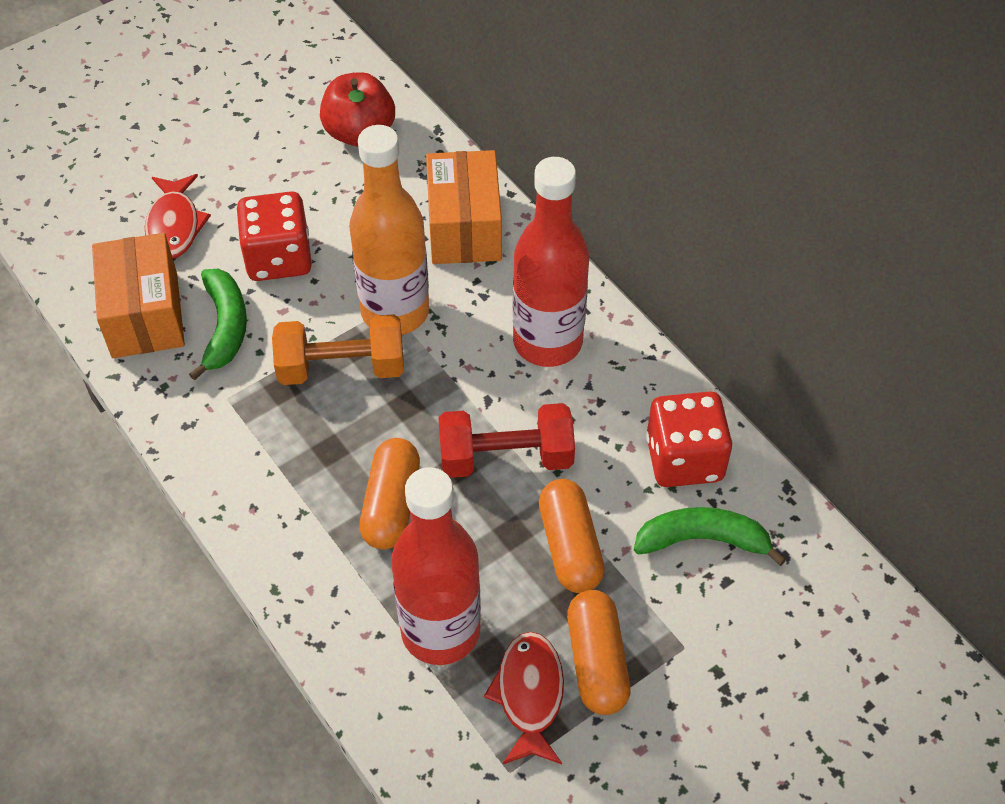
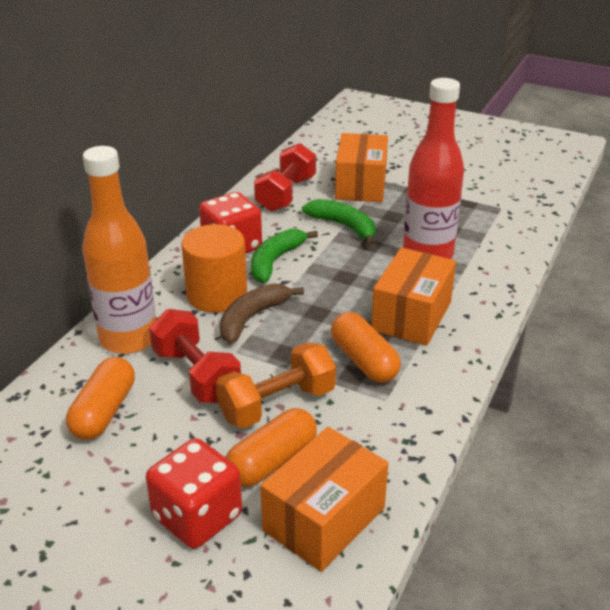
brown banana: 0 -> 1
orange box: 2 -> 3
orange cylinder: 0 -> 1
red apple: 1 -> 0
red bottle: 2 -> 1
red dumbbell: 1 -> 2
red fish: 2 -> 0

